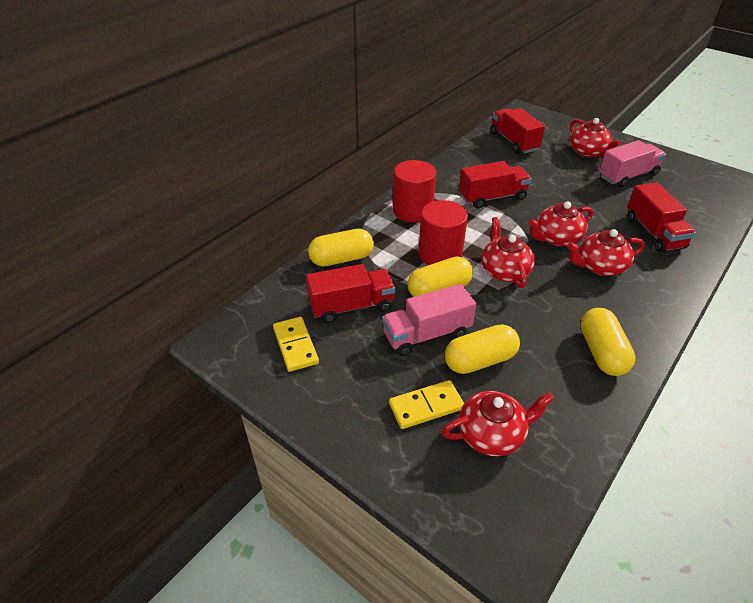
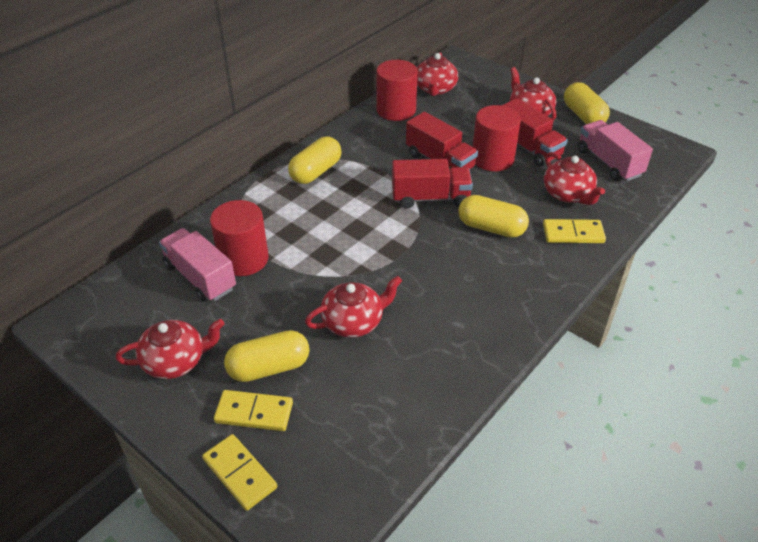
red cylinder: 2 -> 3
red truck: 4 -> 3
yellow domino: 2 -> 3

